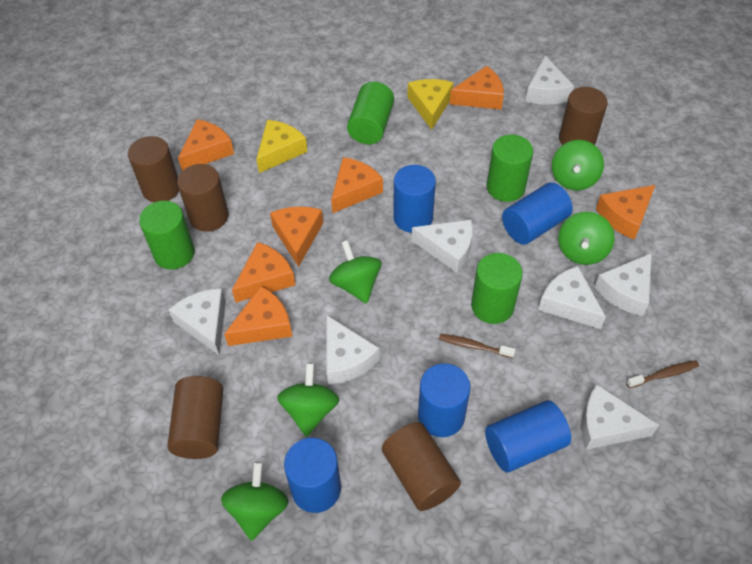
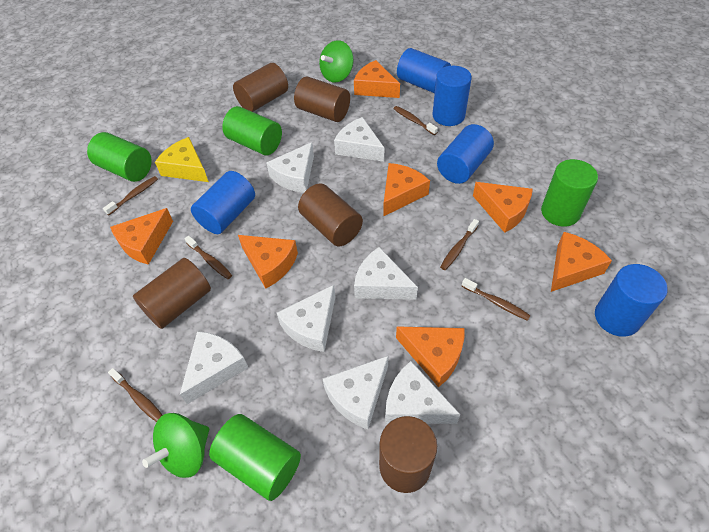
brown toothbrush: 2 -> 6
green spinning top: 5 -> 2
yellow cheese: 2 -> 1

